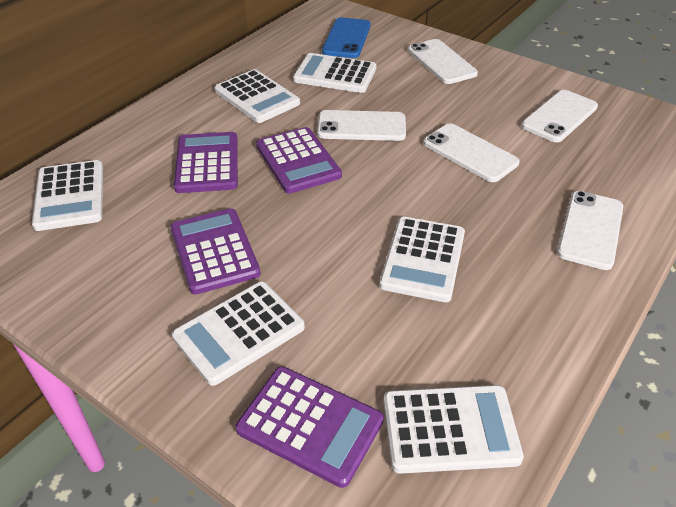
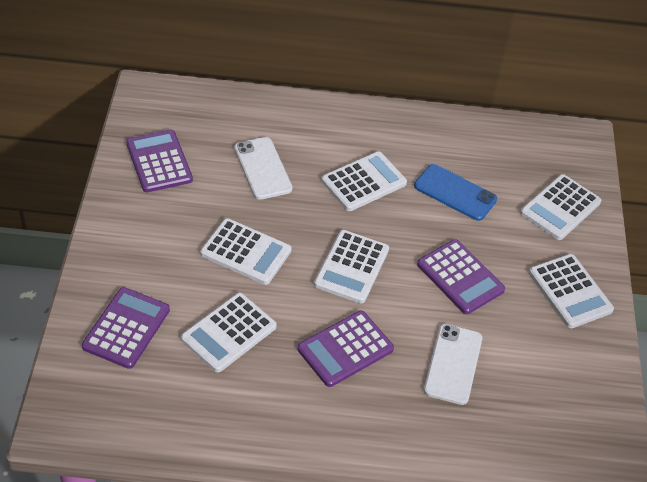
white phone: 5 -> 2

